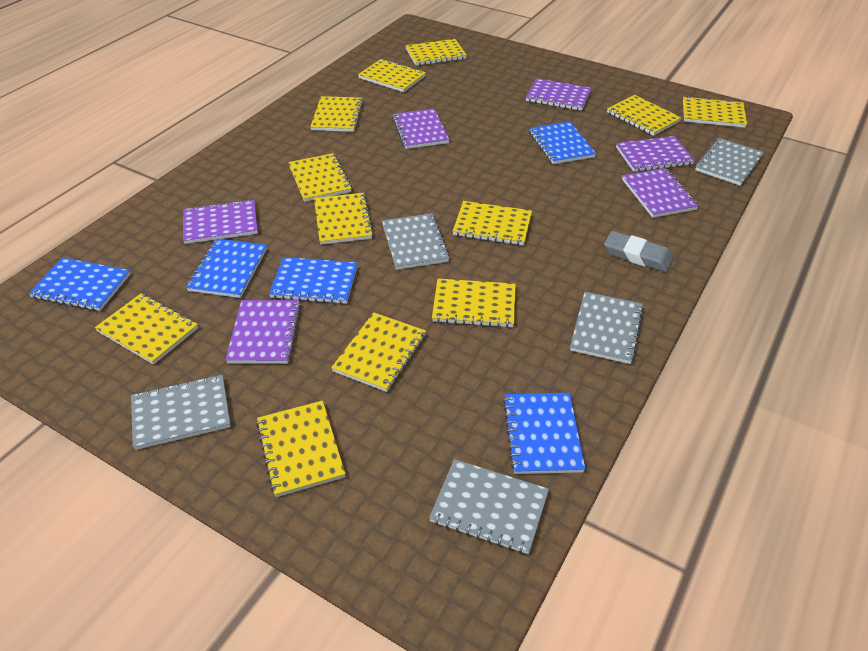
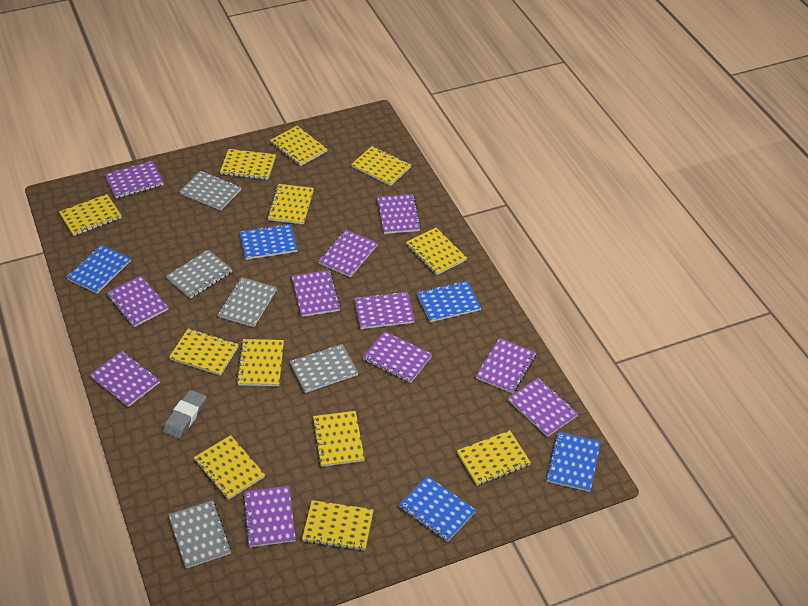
purple notebook: 6 -> 11

